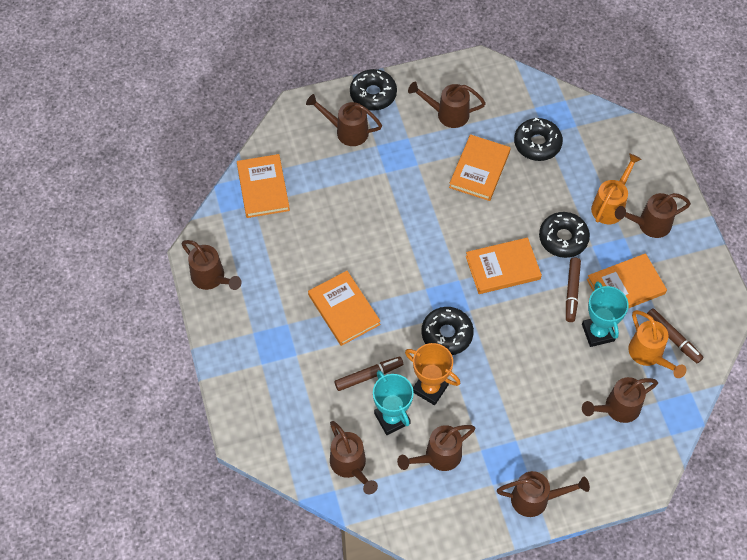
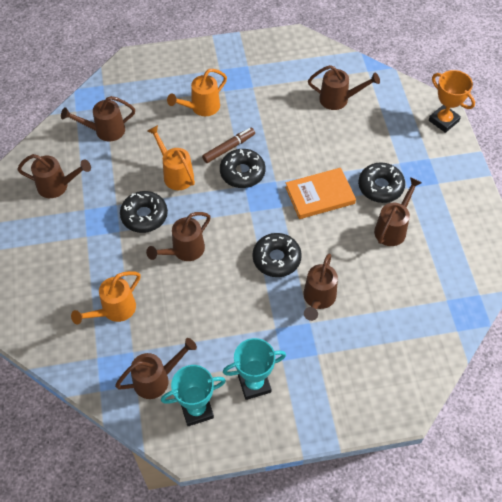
brown marker: 3 -> 1
brown watering can: 8 -> 7
orange book: 5 -> 1
orange watering can: 2 -> 3

